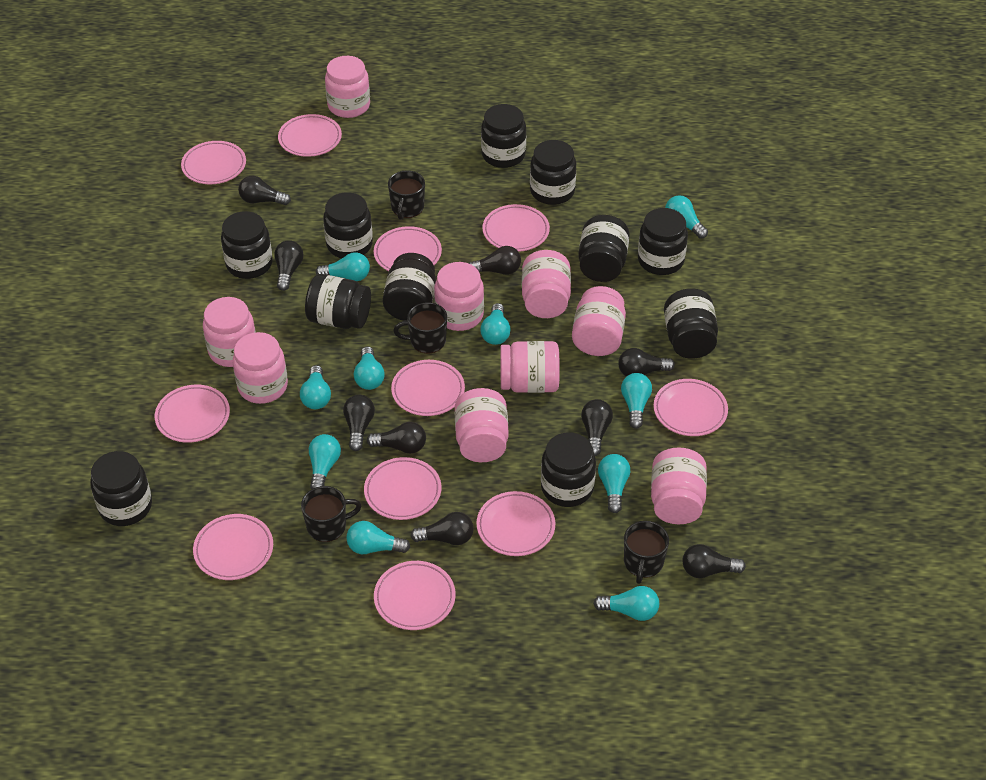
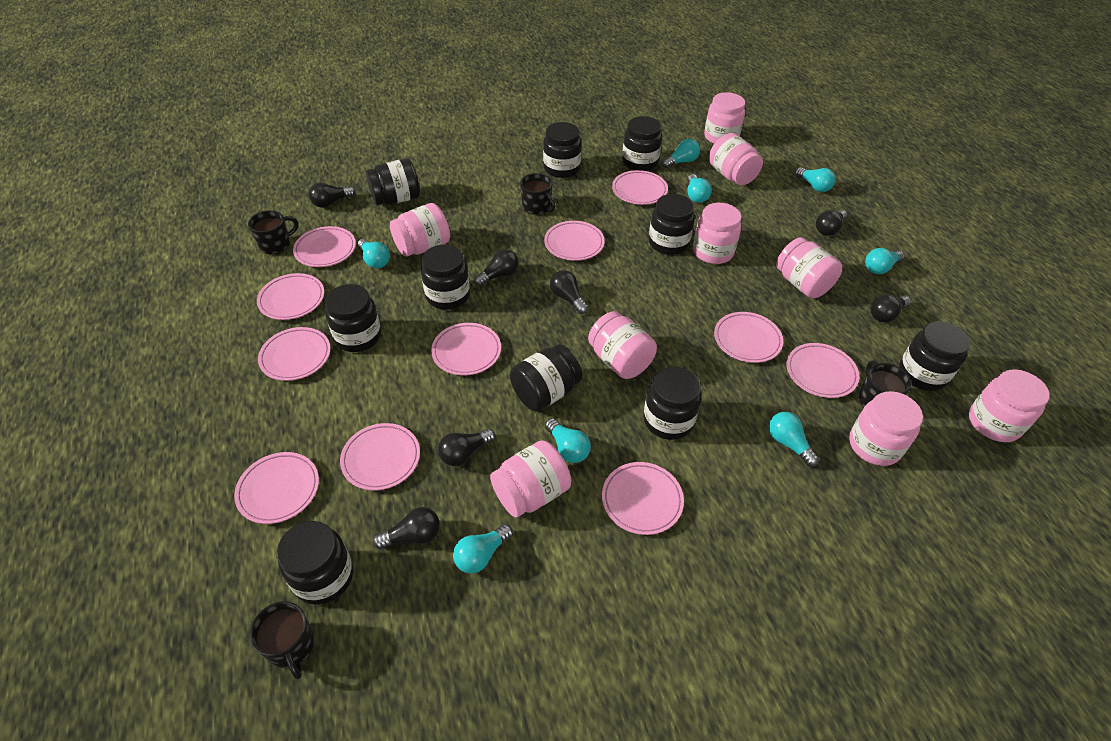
black jar: 11 -> 10
black light bulb: 9 -> 7
turquoise light bulb: 10 -> 8

